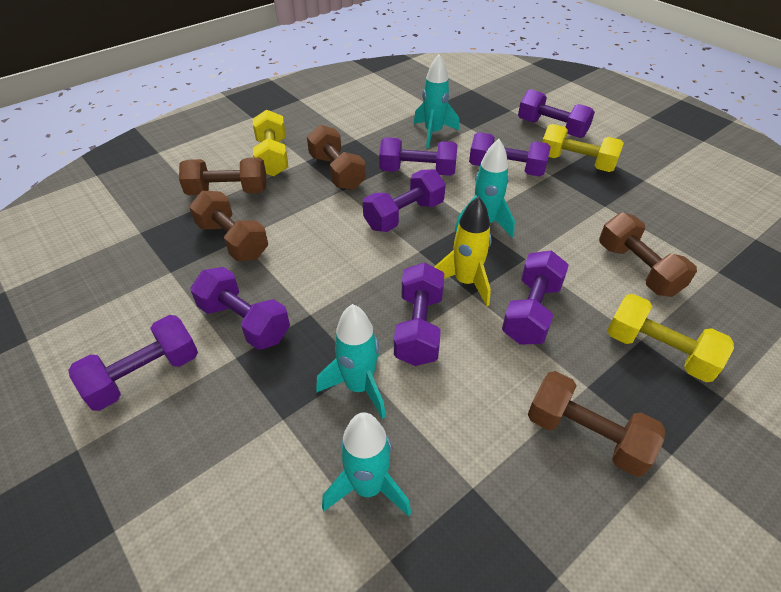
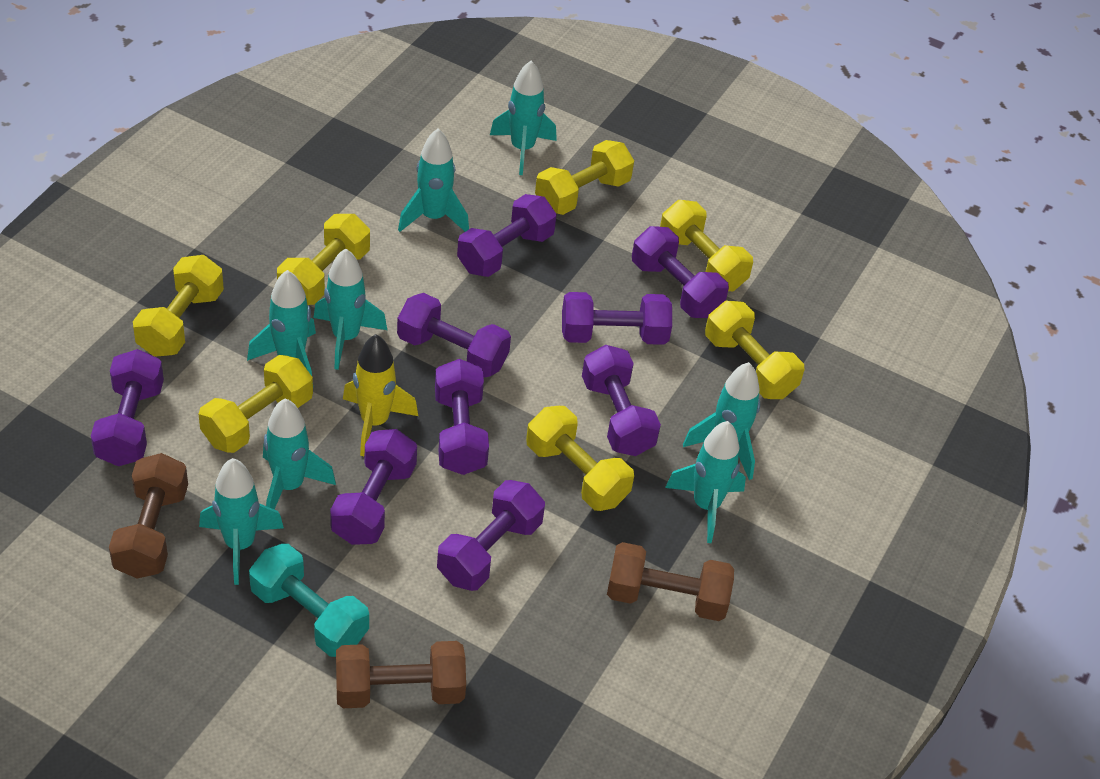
brown dumbbell: 5 -> 3
purple dumbbell: 8 -> 9
turquoise dumbbell: 0 -> 1
turquoise rocket: 4 -> 8
yellow dumbbell: 3 -> 7

